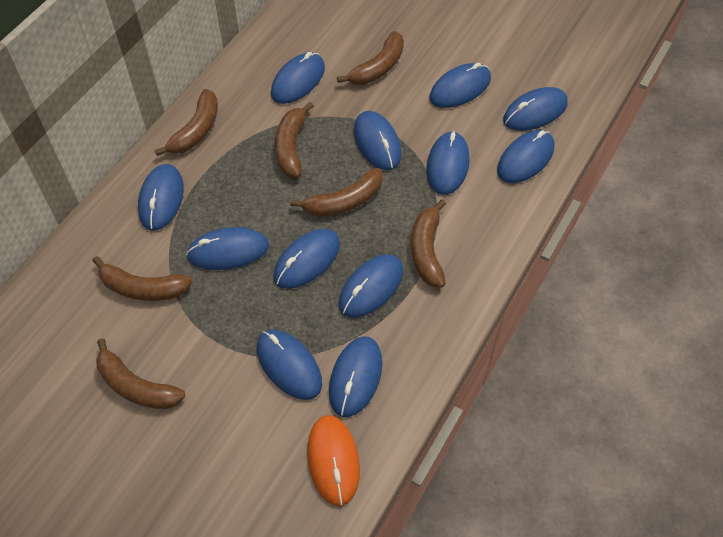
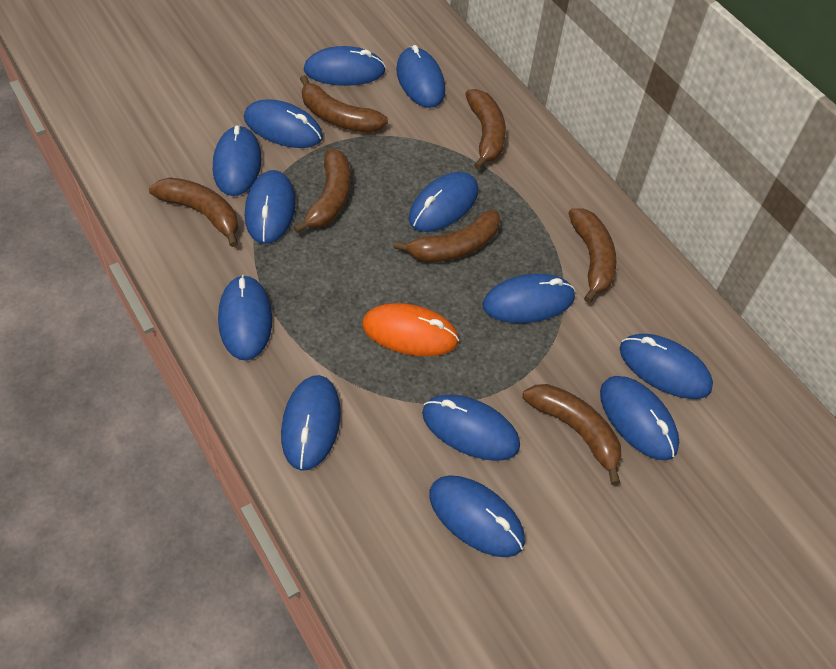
blue mouse: 12 -> 13

